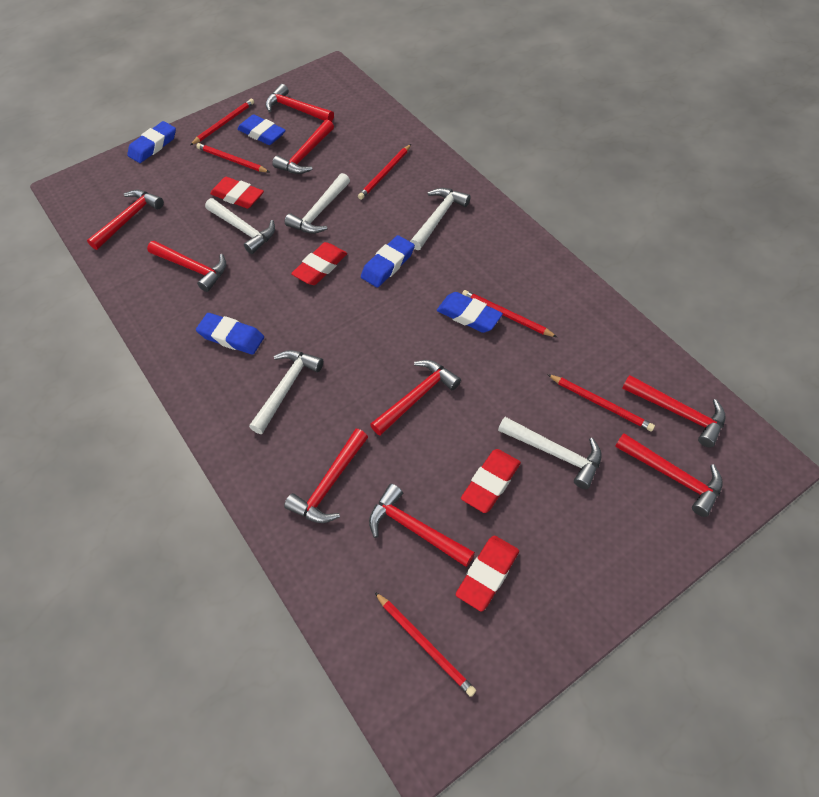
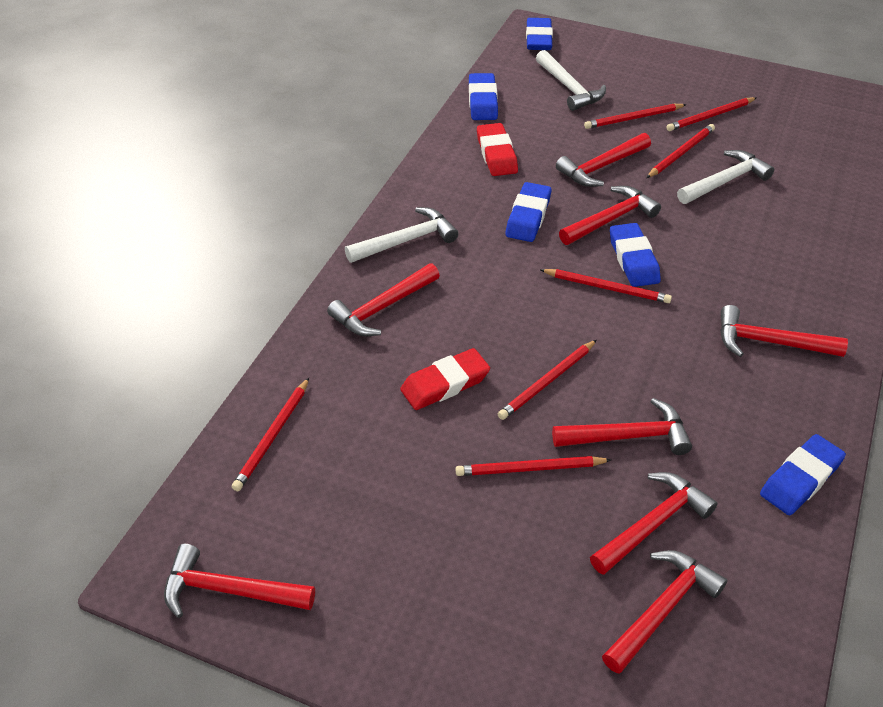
red eraser: 4 -> 2
red hammer: 9 -> 8
red pencil: 6 -> 7
white hammer: 5 -> 3

